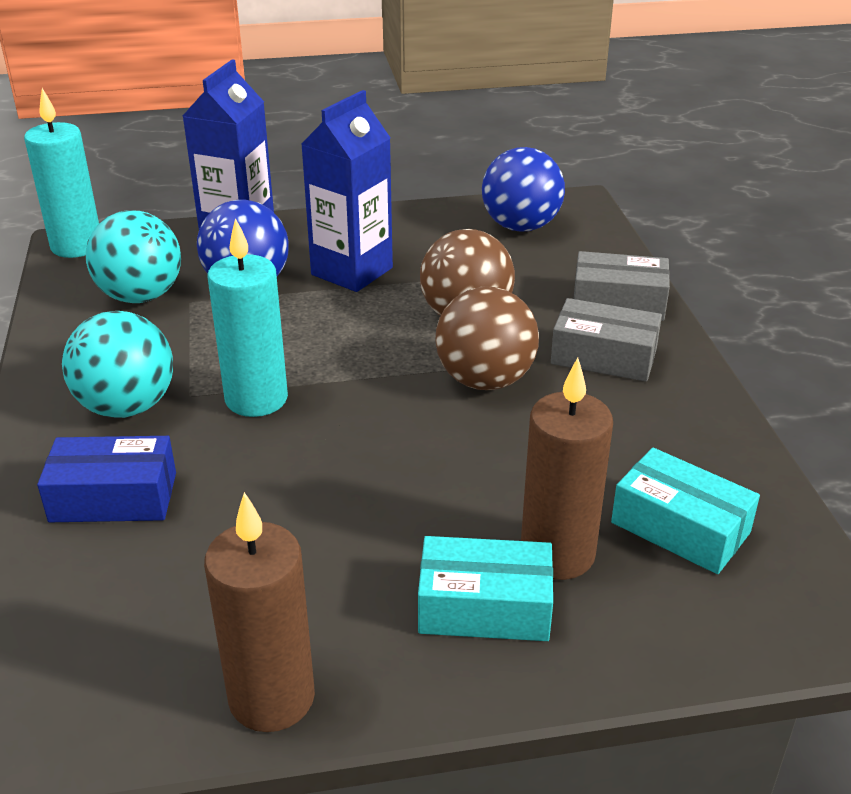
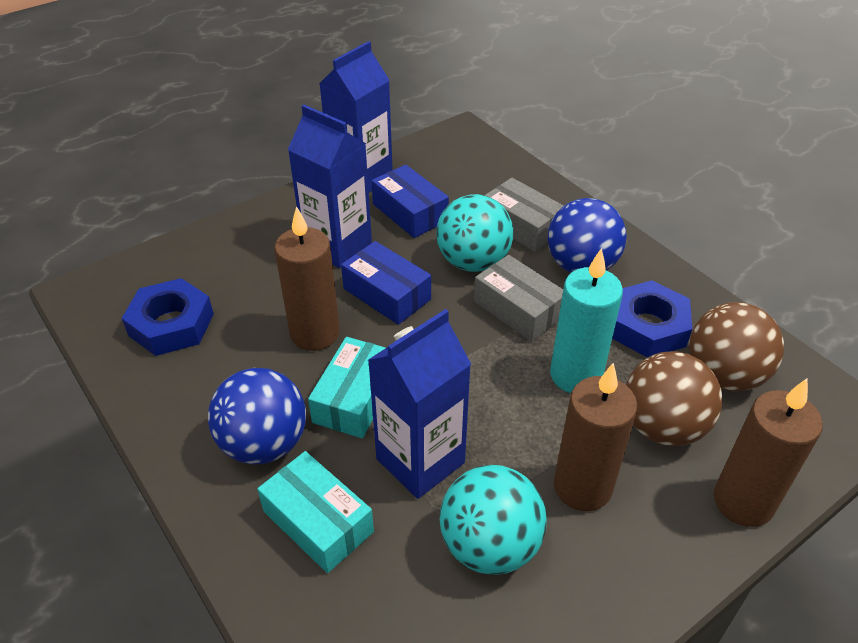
blue box: 1 -> 2
blue carton: 2 -> 3
blue nut: 0 -> 2
brown candle: 2 -> 3
turquoise candle: 2 -> 1

